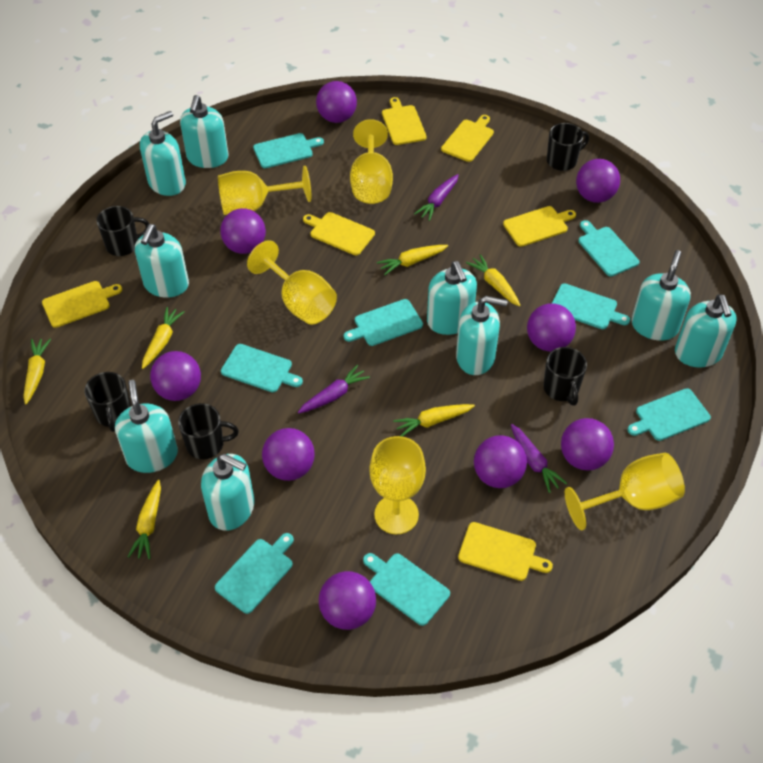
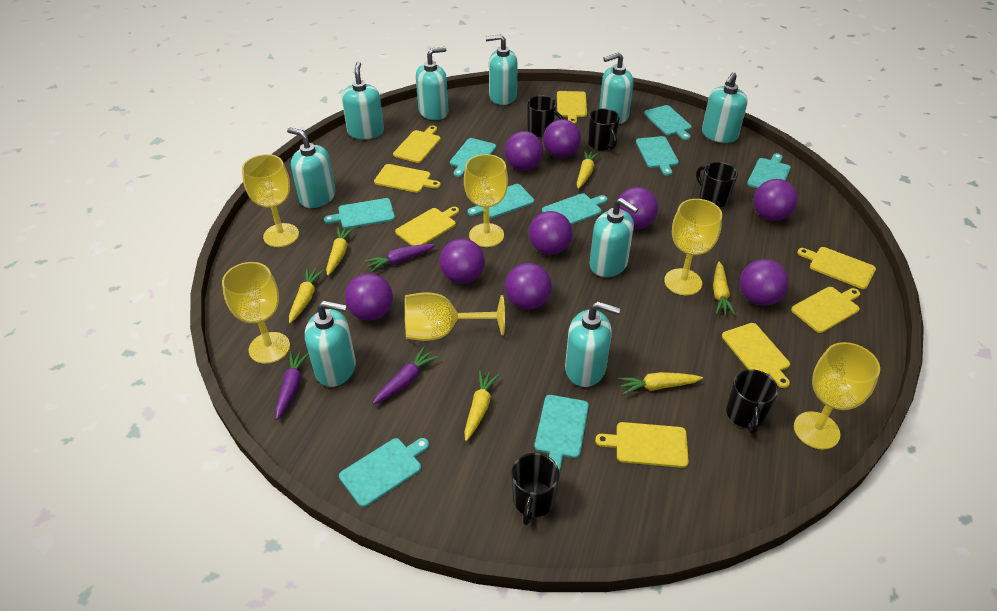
turquoise cutting board: 8 -> 9
yellow cutting board: 6 -> 8
yellow goblet: 5 -> 6

